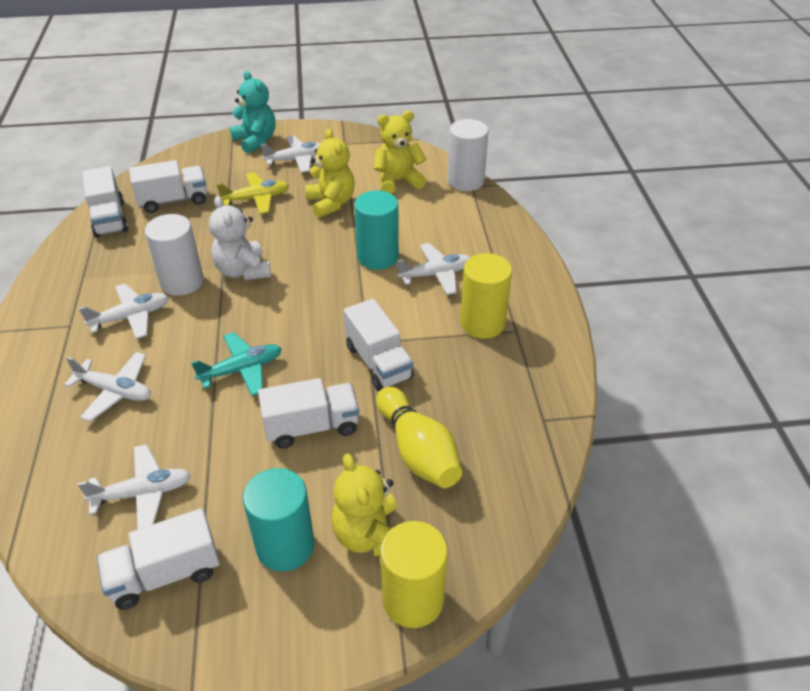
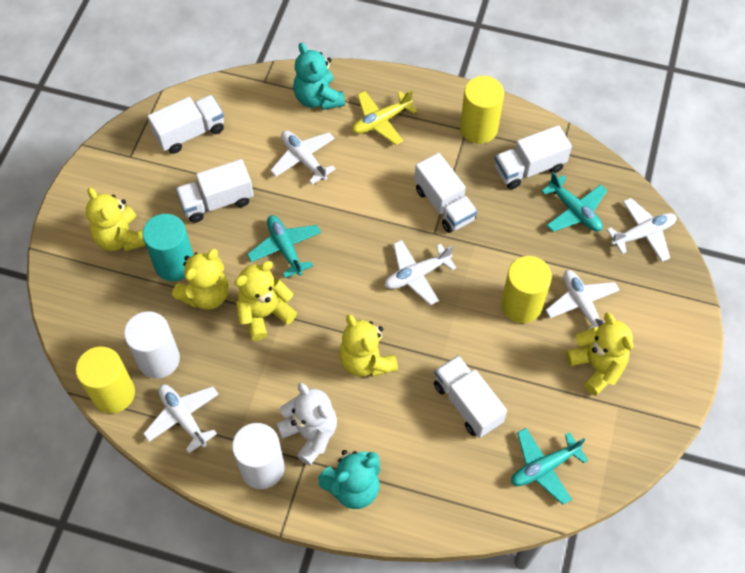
turquoise cylinder: 2 -> 1
turquoise plane: 1 -> 3
turquoise teddy bear: 1 -> 2
yellow bowling pin: 1 -> 0
yellow cylinder: 2 -> 3
yellow teddy bear: 3 -> 5

